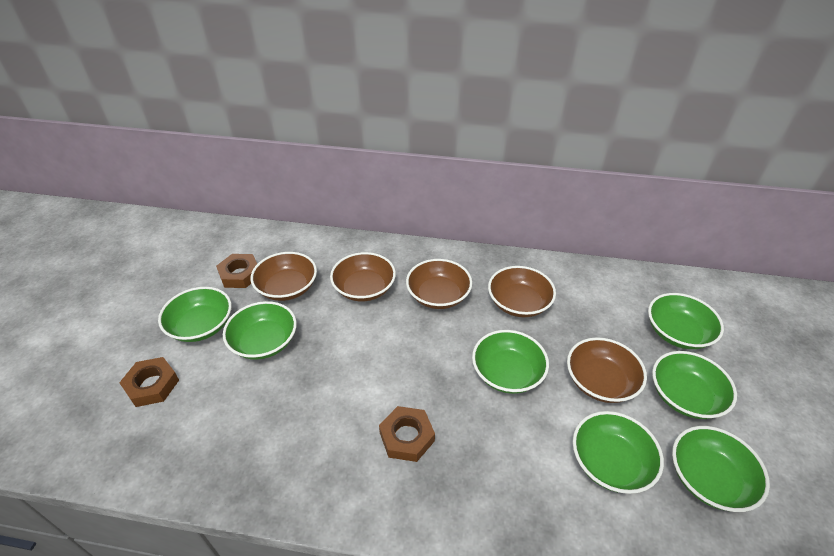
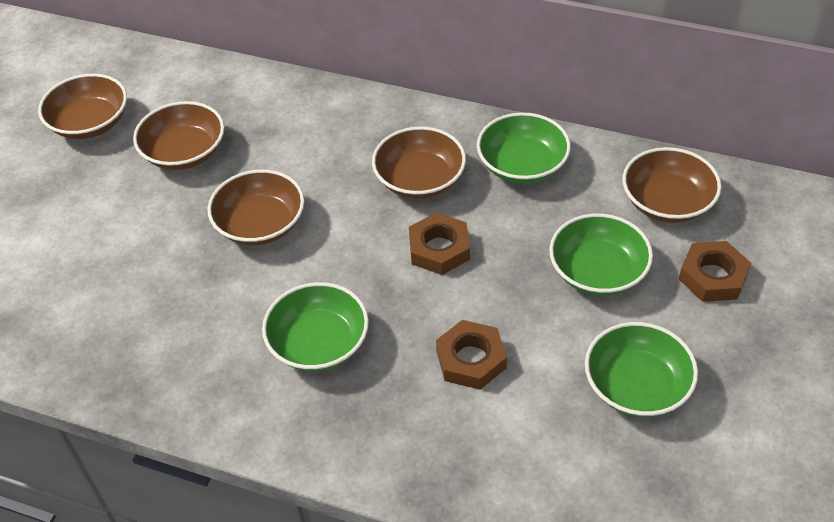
green bowl: 7 -> 4

